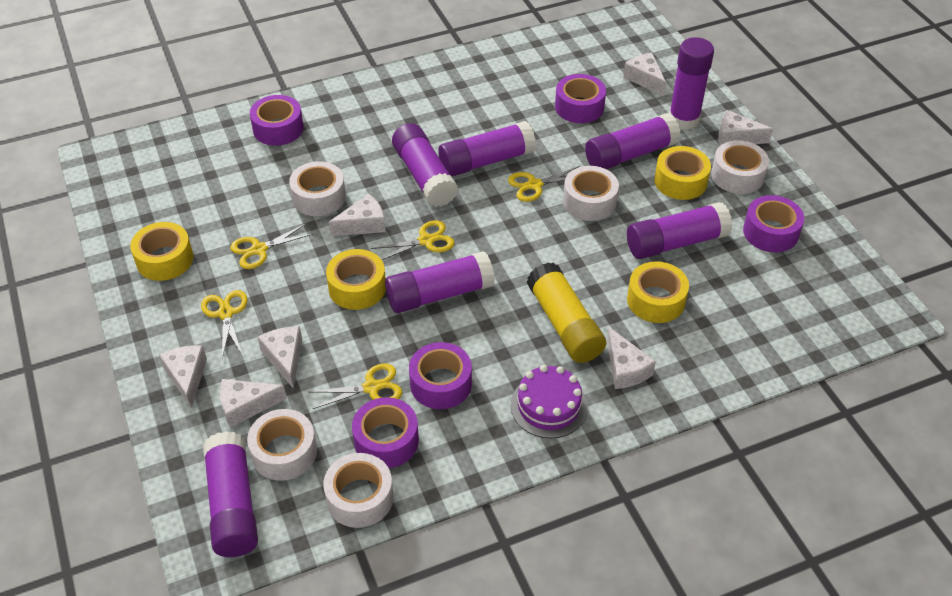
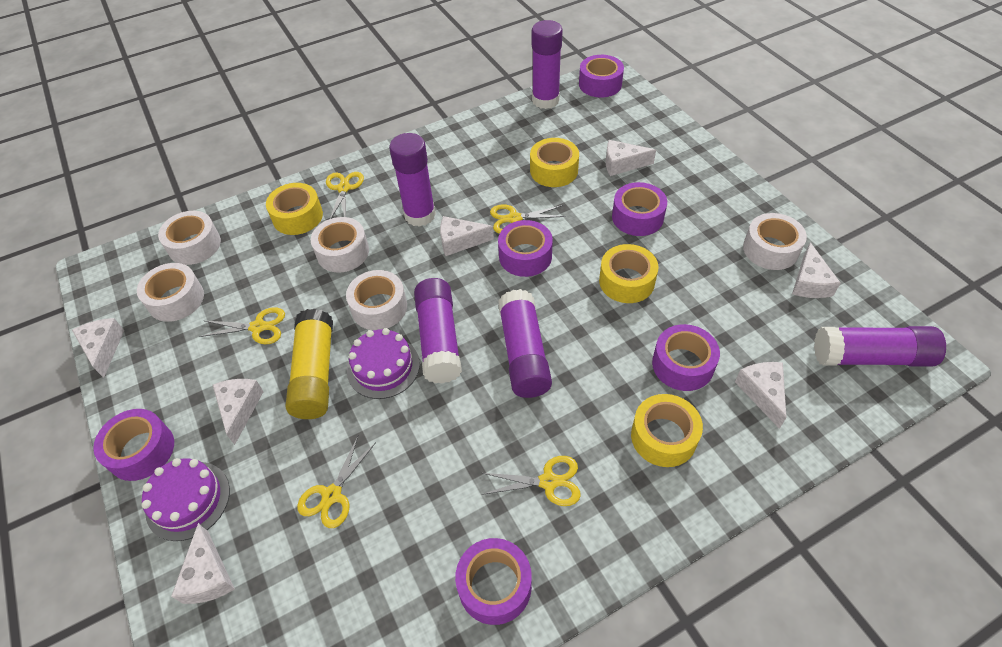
purple cake: 1 -> 2
purple glue stick: 7 -> 5
purple tape: 5 -> 6

